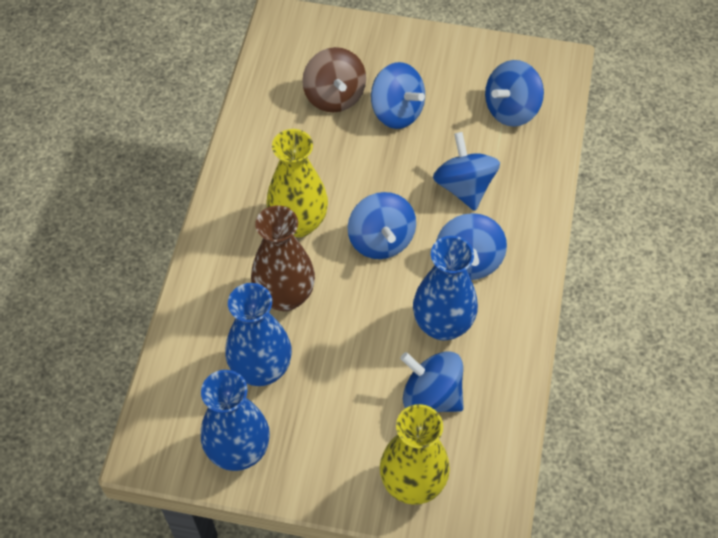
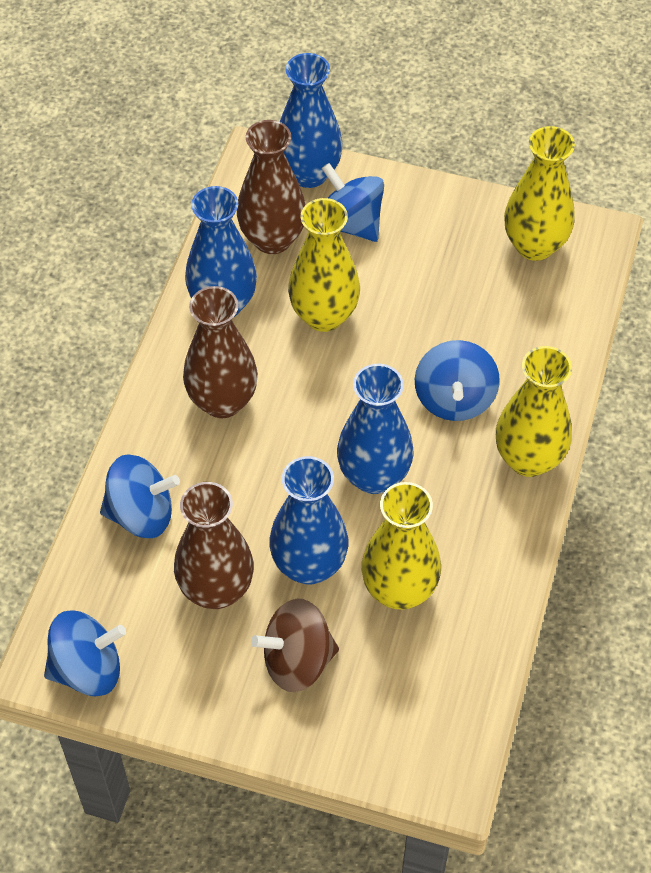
blue spinning top: 6 -> 4
blue vase: 3 -> 4
brown vase: 1 -> 3
yellow vase: 2 -> 4

